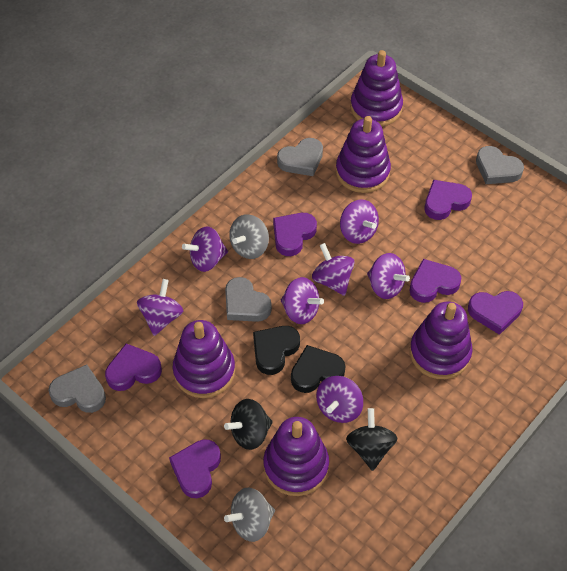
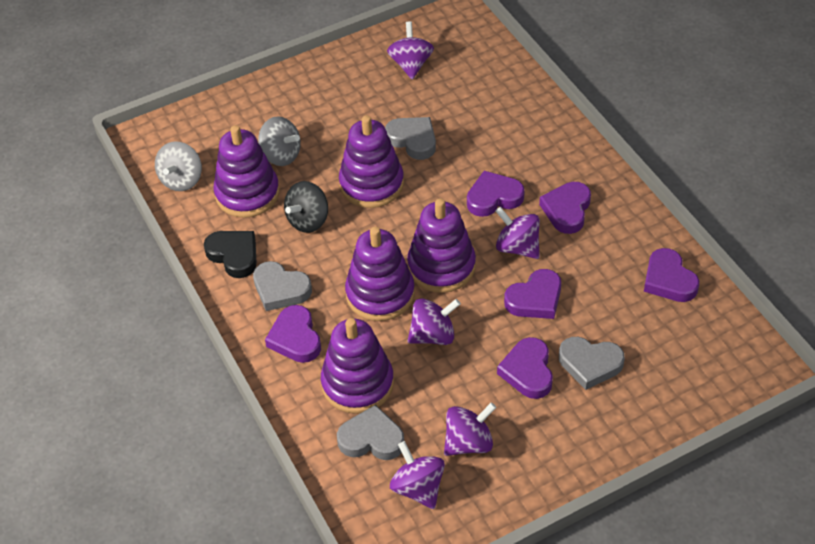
black heart: 2 -> 1
black spinning top: 2 -> 1
purple spinning top: 7 -> 5

